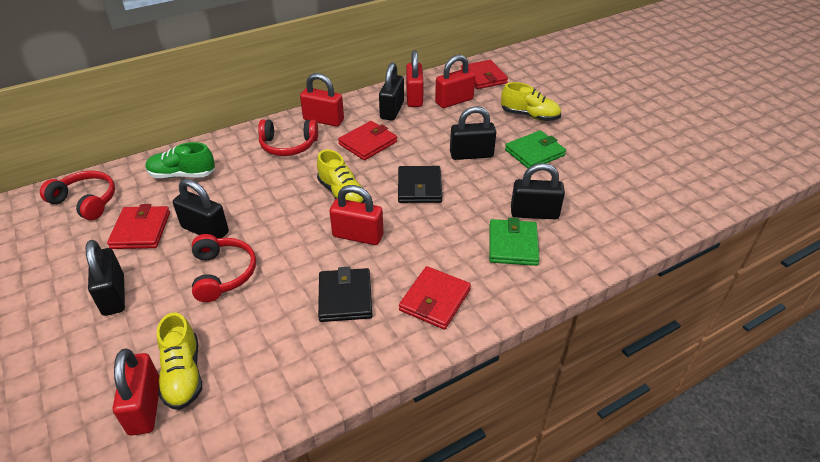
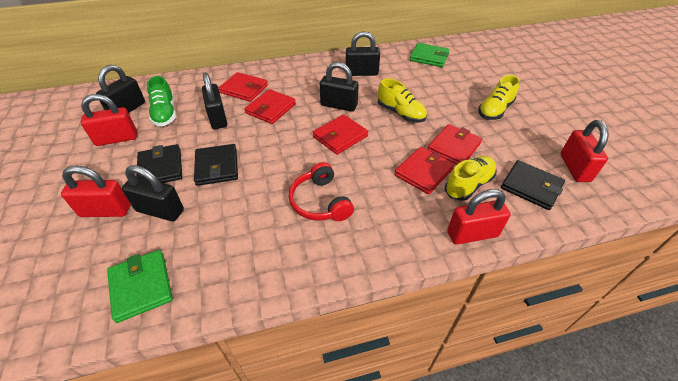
black wallet: 2 -> 3
red headphones: 3 -> 1
red padlock: 5 -> 4
red wallet: 4 -> 5

